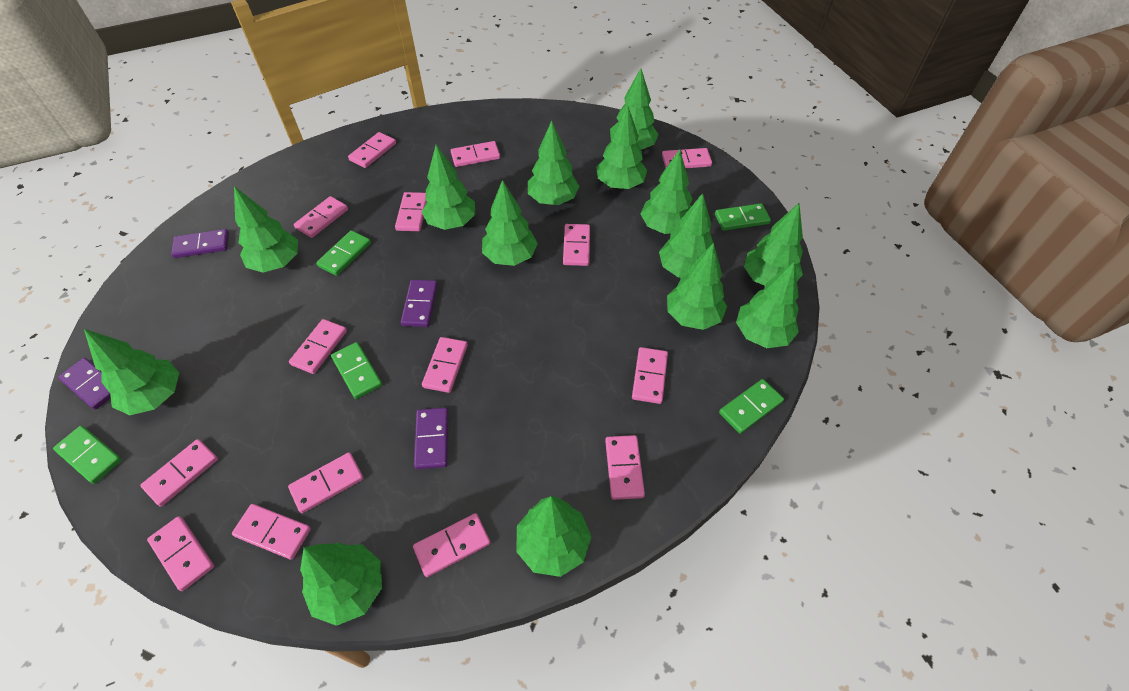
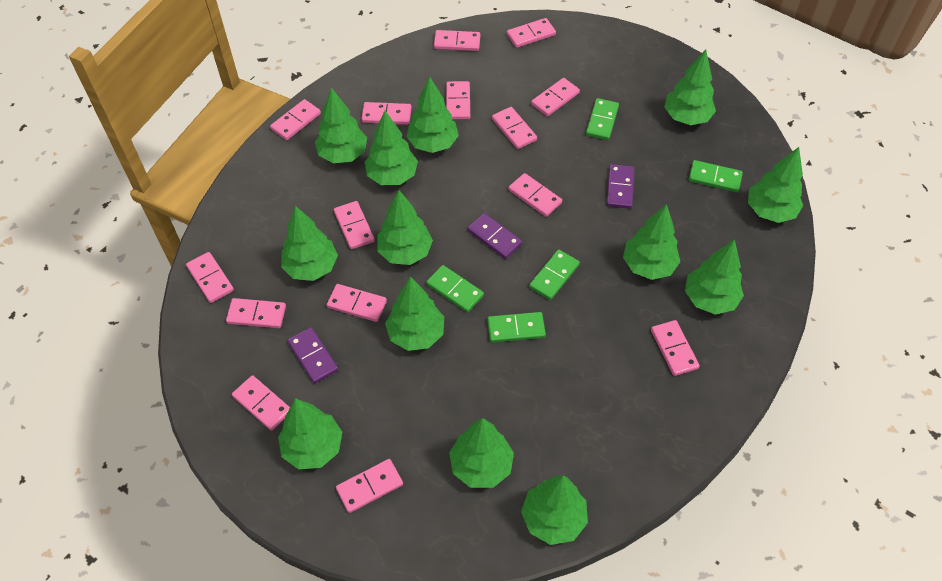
green tree: 14 -> 13
purple domino: 4 -> 3

